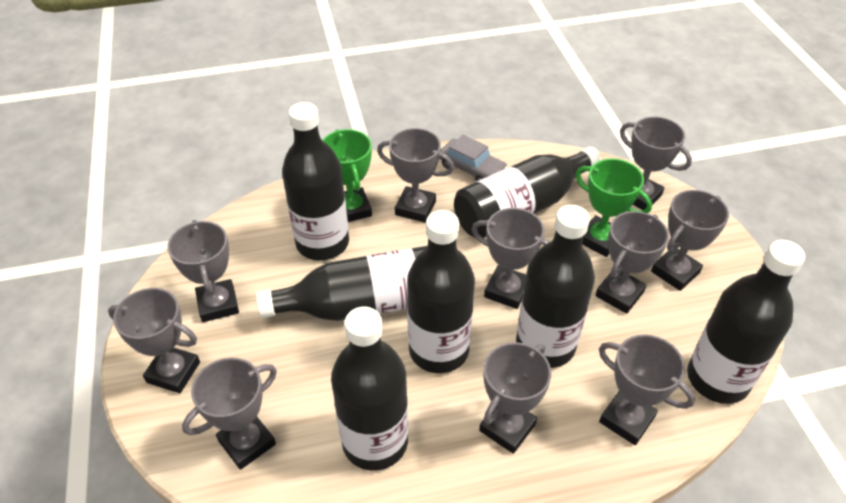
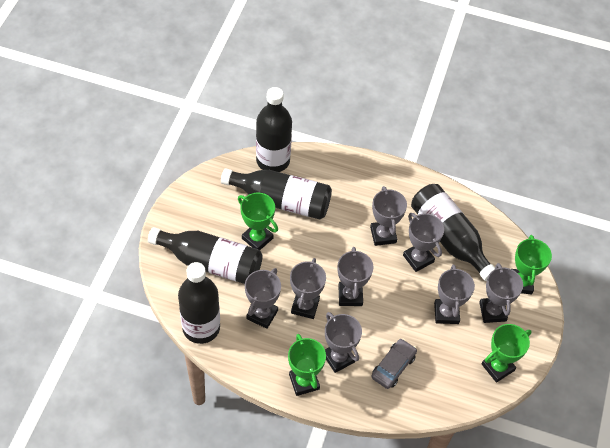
black bottle: 7 -> 5
green trophy: 2 -> 4
grey trophy: 10 -> 8

